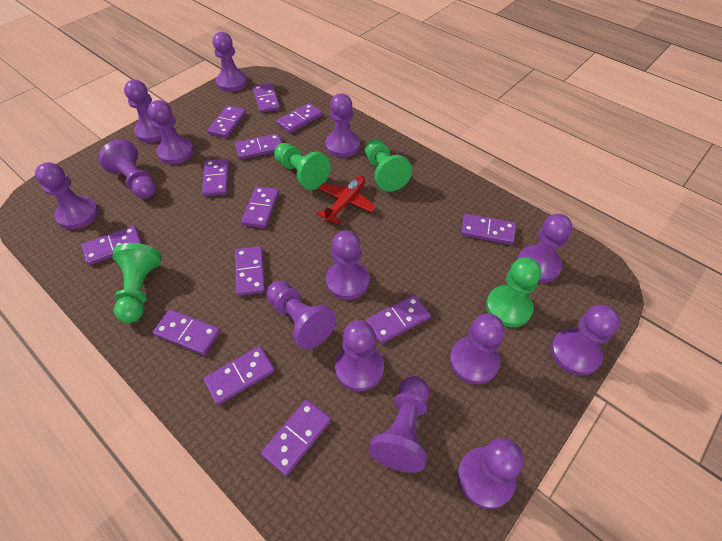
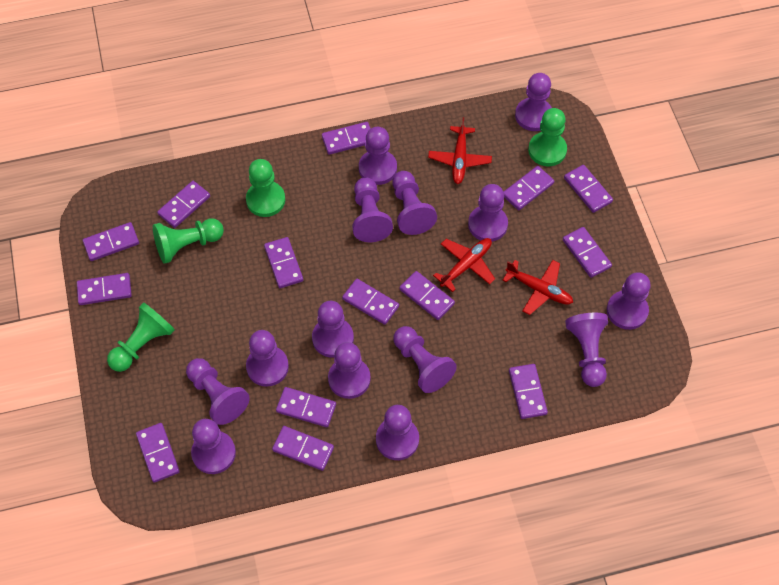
purple domino: 13 -> 14
red plane: 1 -> 3

